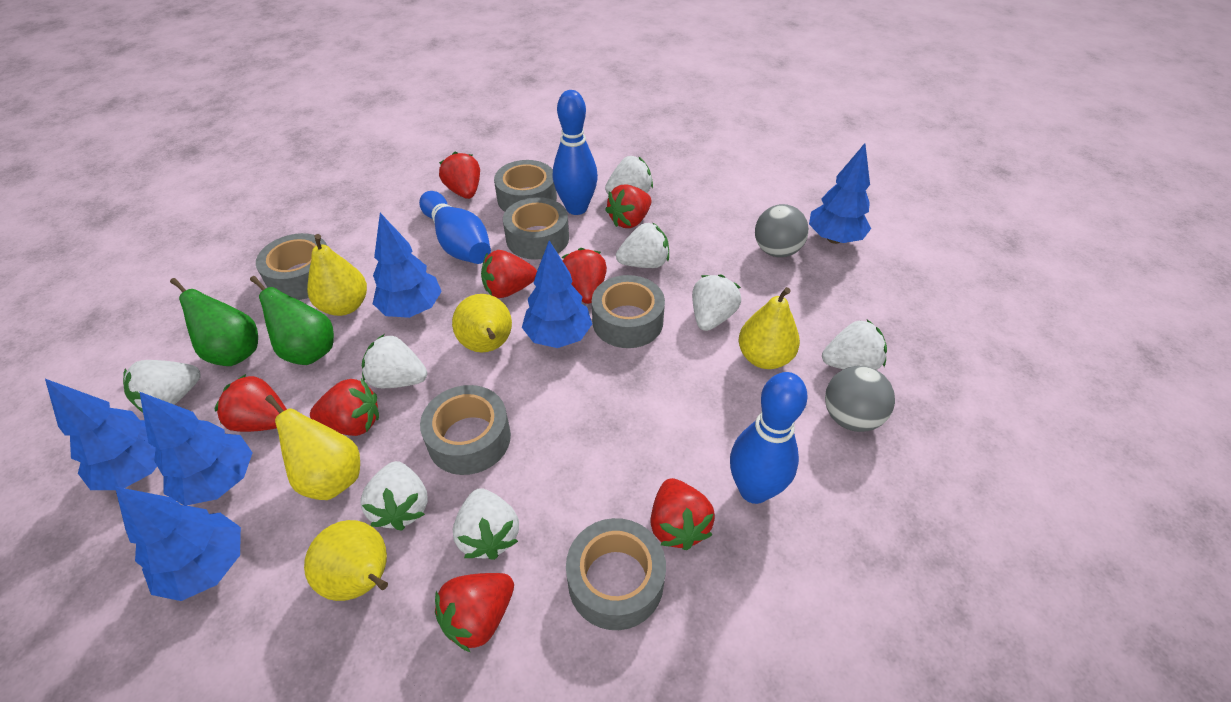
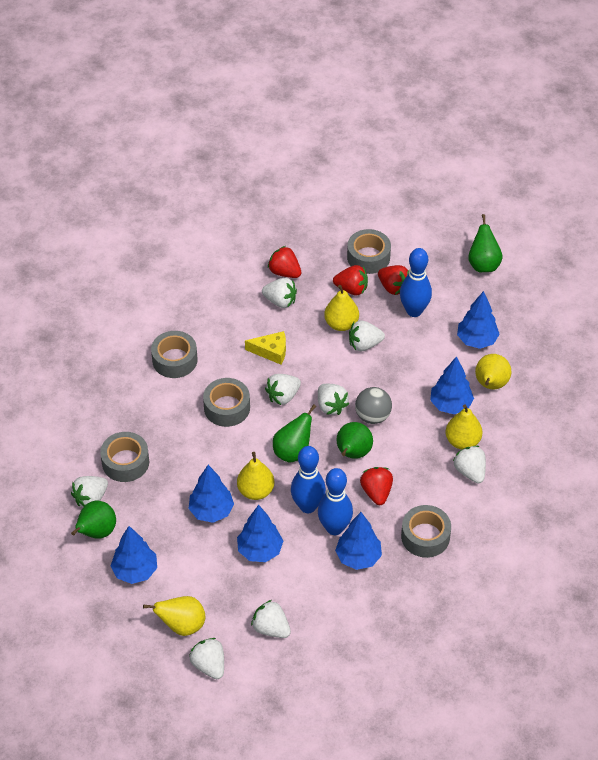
green pear: 2 -> 4
grey ball: 2 -> 1
grey tape: 6 -> 5
red strawberry: 8 -> 4
yellow cheese: 0 -> 1

